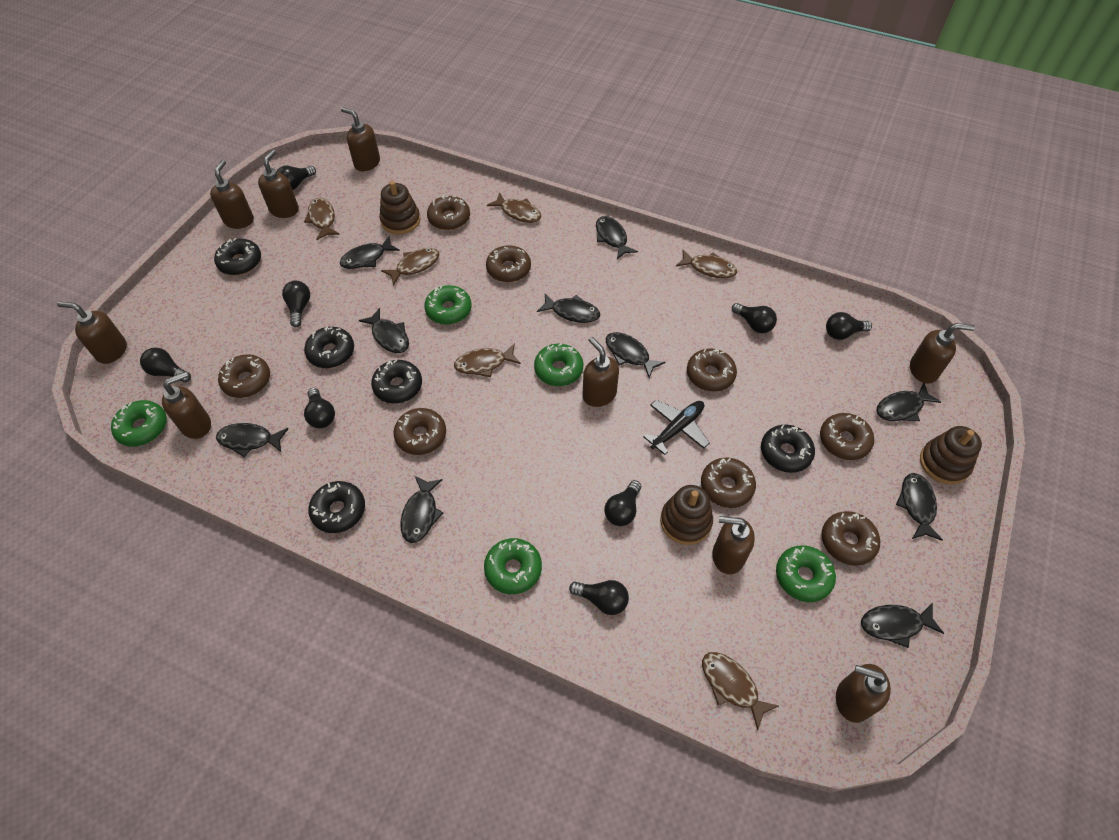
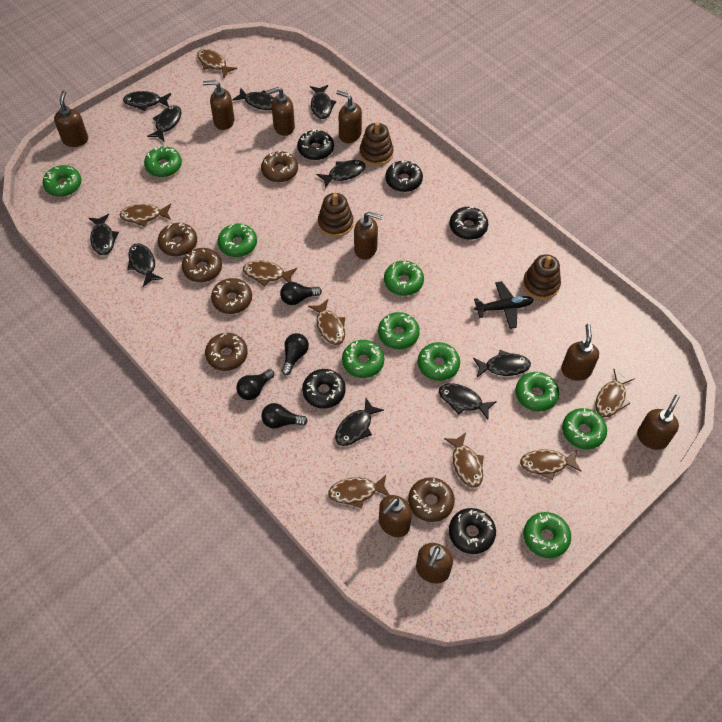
black light bulb: 8 -> 4
brown donut: 8 -> 6
brown fish: 6 -> 8
green donut: 5 -> 10

